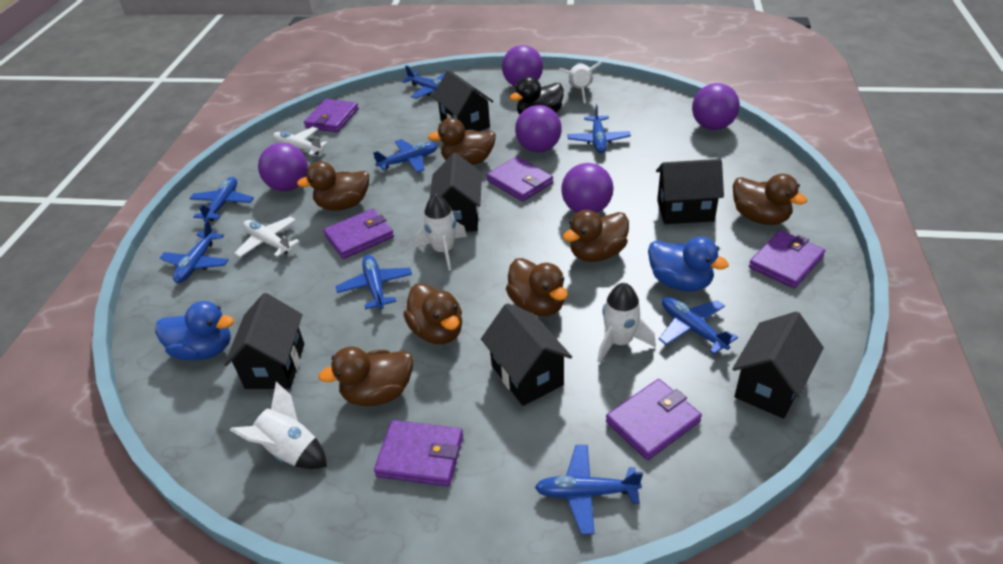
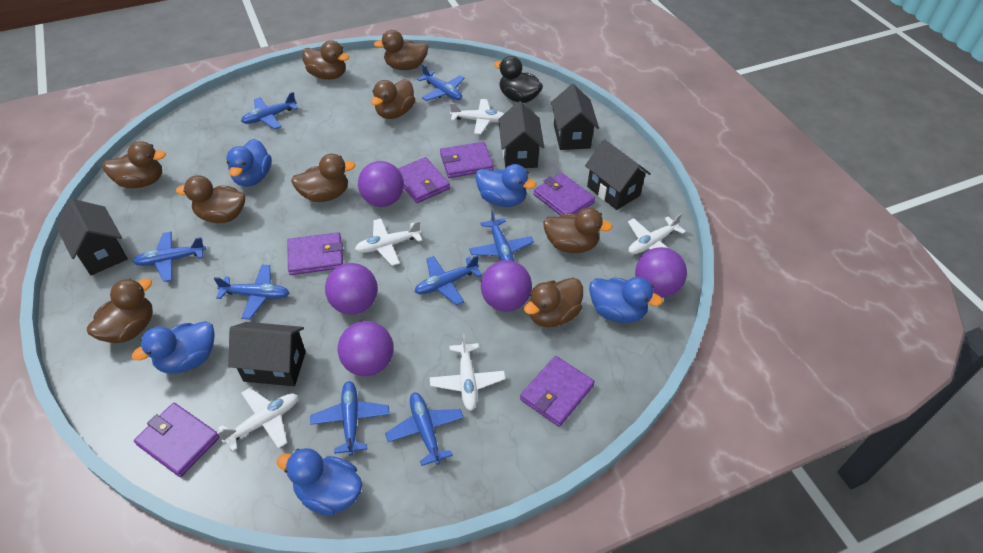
black house: 6 -> 5
blue duck: 2 -> 5
brown duck: 7 -> 9
white plane: 2 -> 5
white rocket: 4 -> 0

